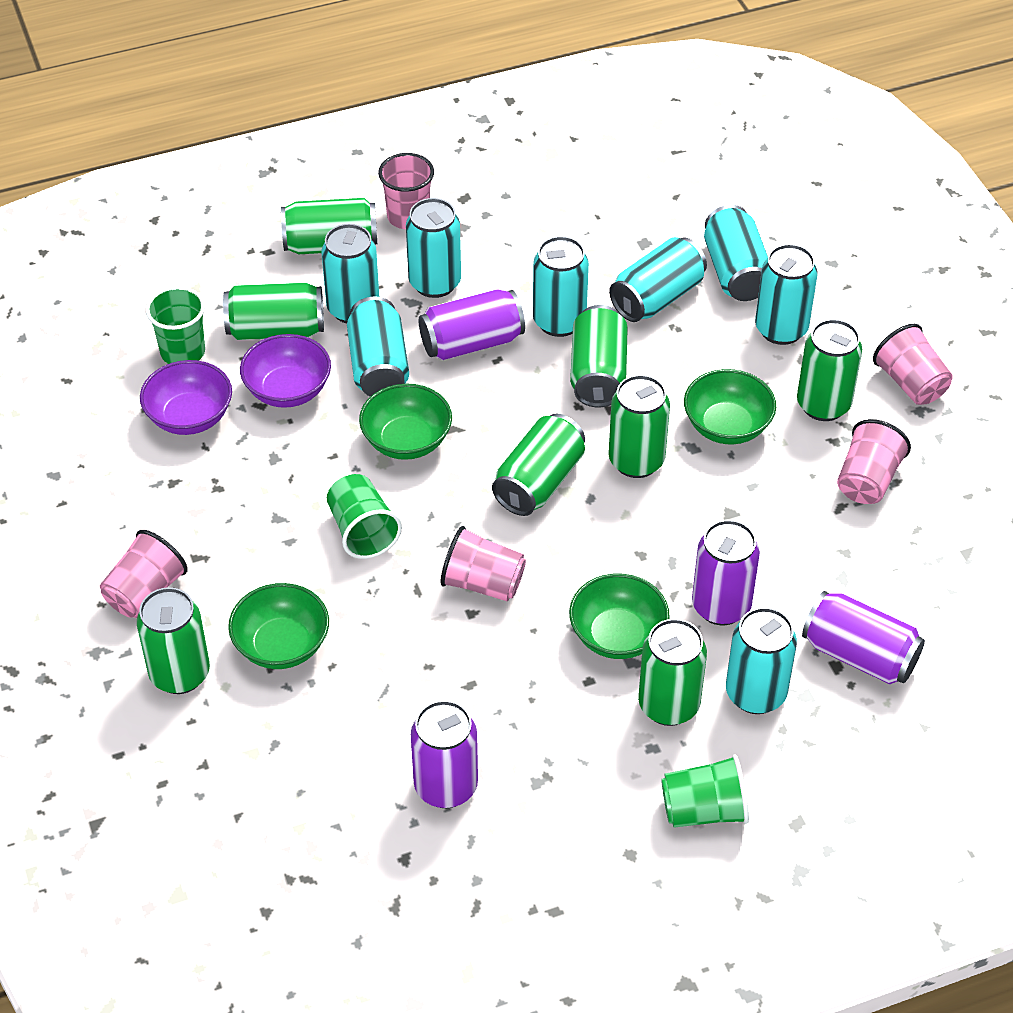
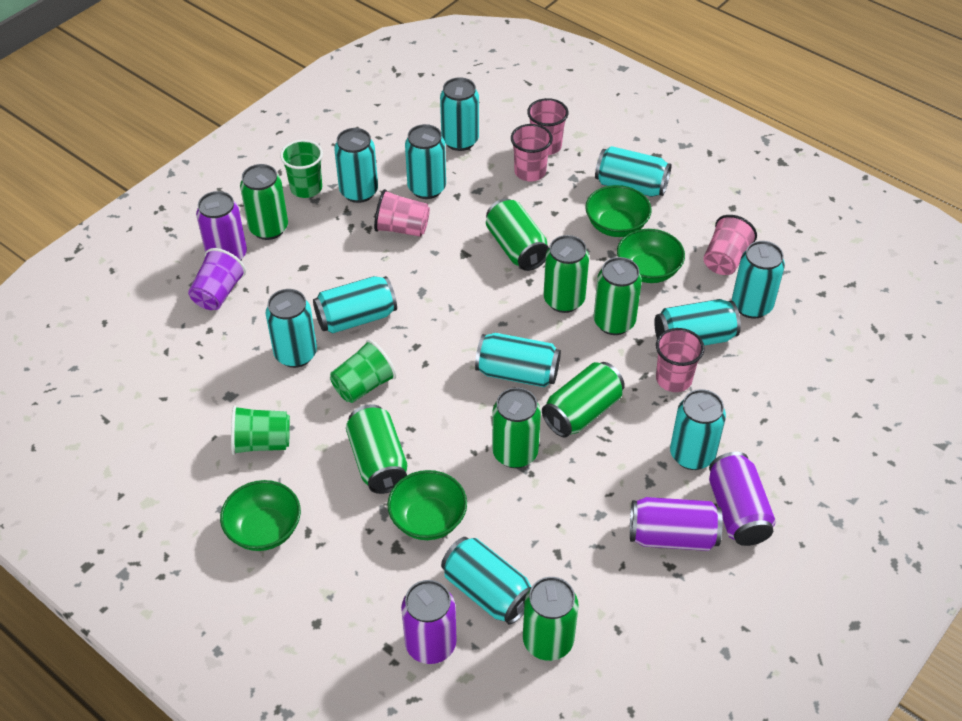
purple bowl: 2 -> 0
purple cup: 0 -> 1
turquoise can: 8 -> 11

